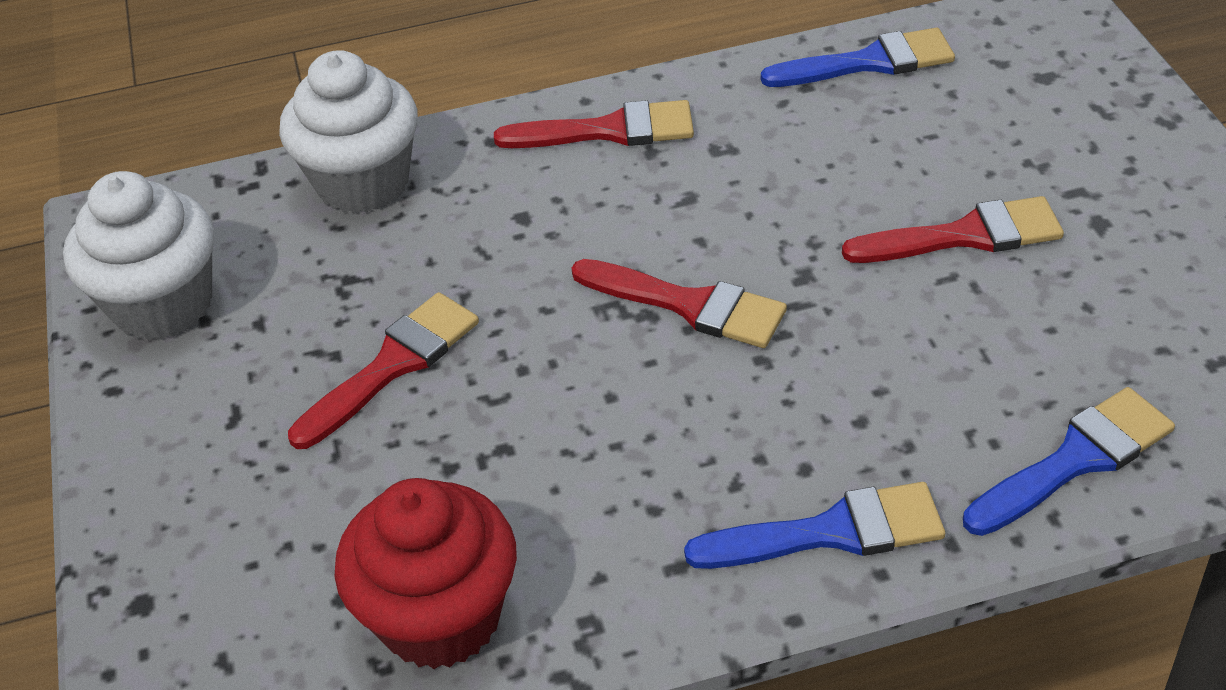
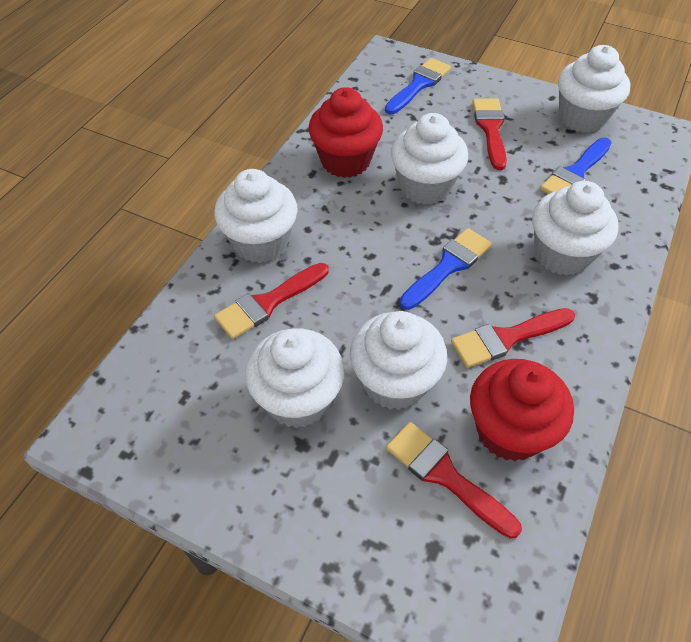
red cupcake: 1 -> 2
white cupcake: 2 -> 6

